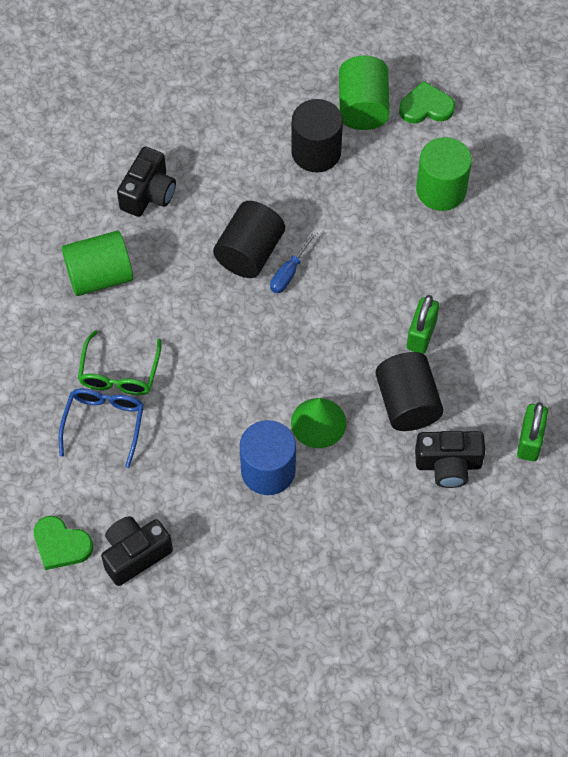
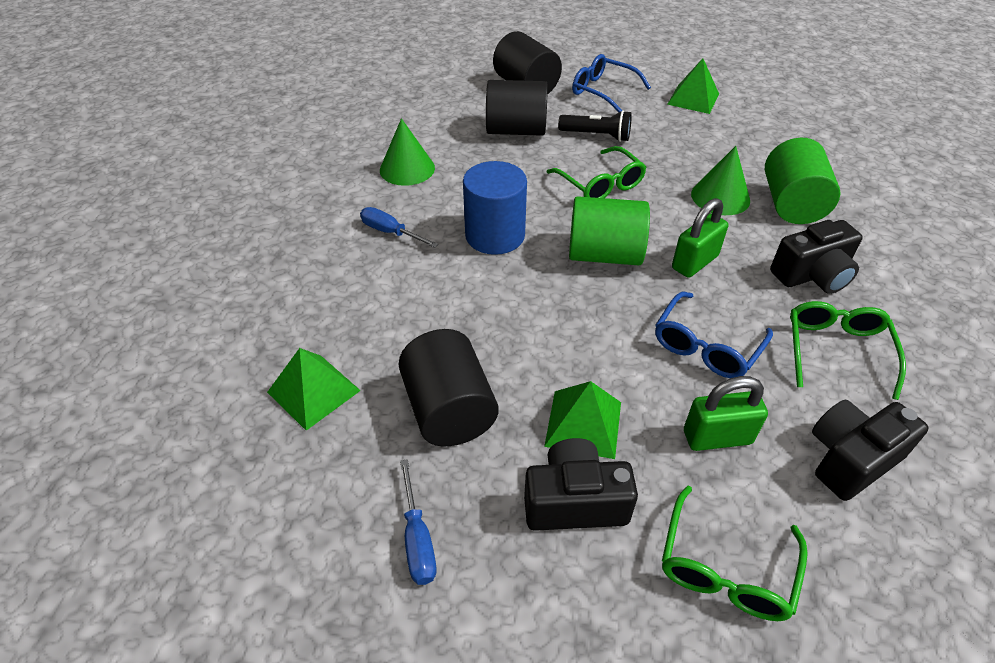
black flashlight: 0 -> 1
blue glasses: 1 -> 2
blue screwdriver: 1 -> 2
green cone: 1 -> 2
green cylinder: 3 -> 2
green glasses: 1 -> 3
green heart: 2 -> 0
green pyramid: 0 -> 3

